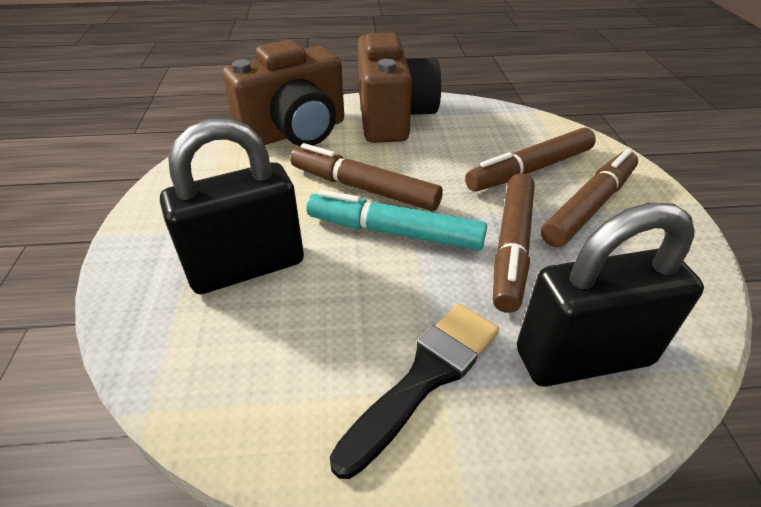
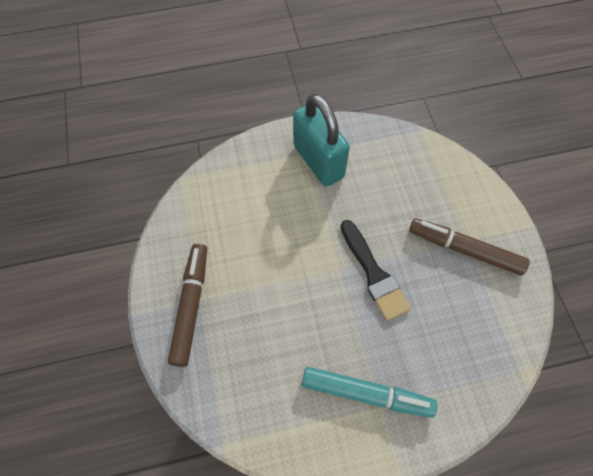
black padlock: 2 -> 0
brown camera: 2 -> 0
brown marker: 4 -> 2
turquoise padlock: 0 -> 1

